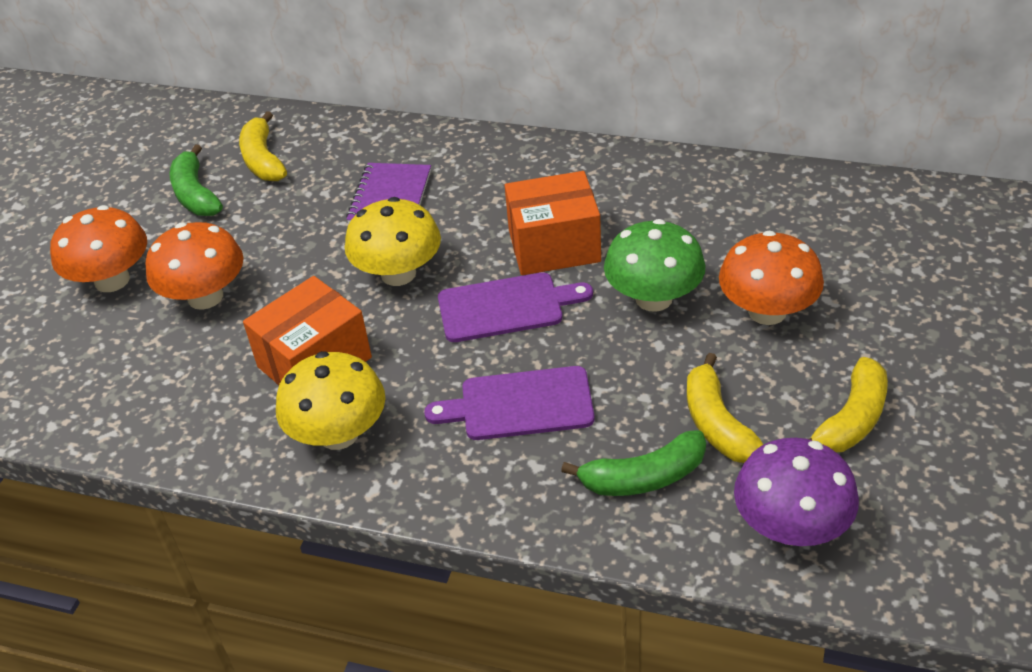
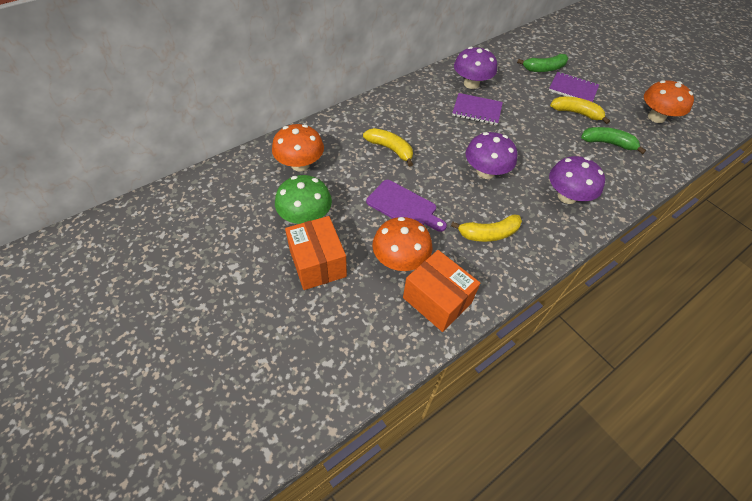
purple cutting board: 2 -> 1
purple mushroom: 1 -> 3
purple notebook: 1 -> 2
yellow mushroom: 2 -> 0

